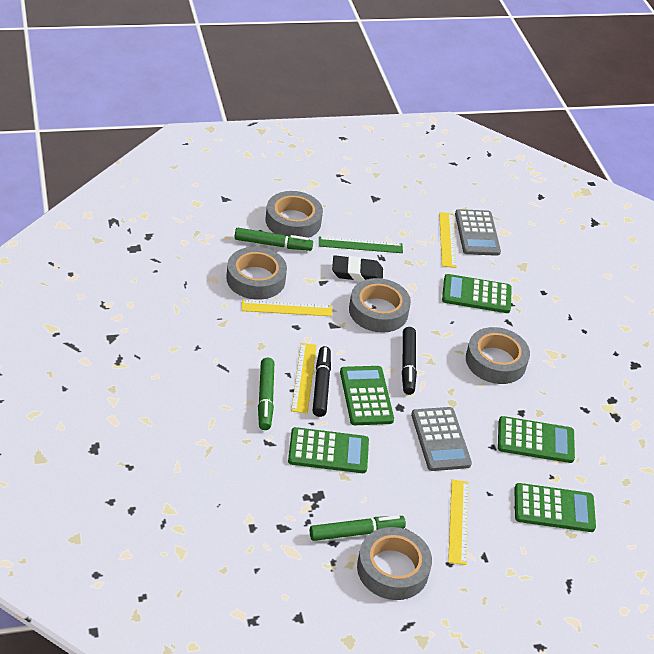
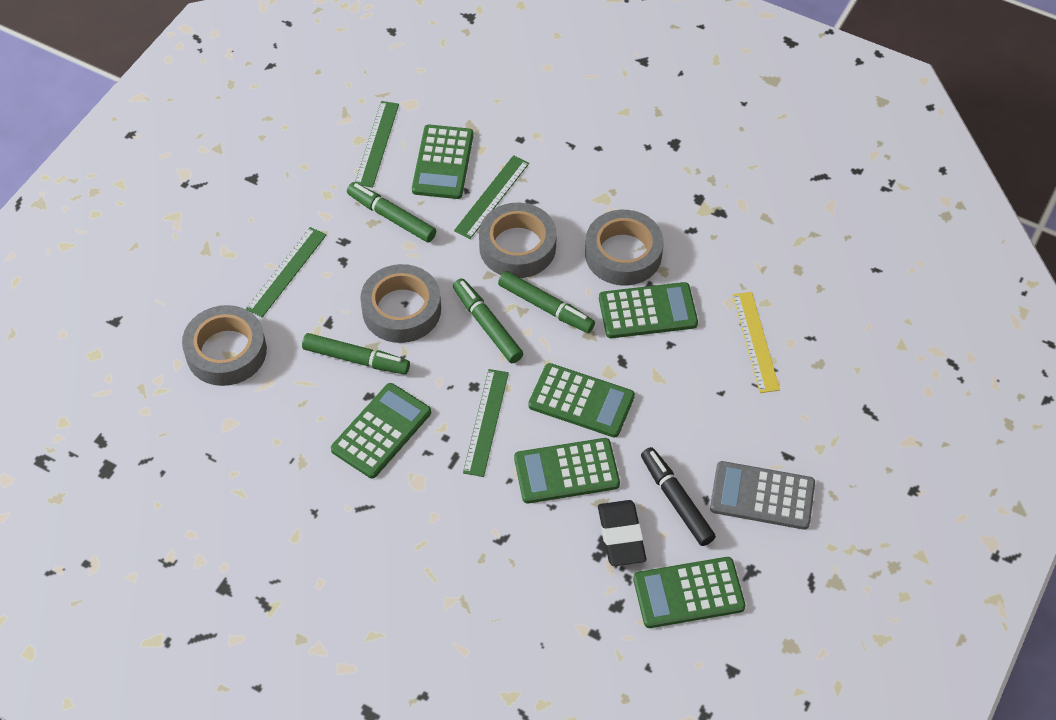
black marker: 2 -> 1
green calculator: 5 -> 6
green marker: 3 -> 4
green ruler: 1 -> 4
grey calculator: 2 -> 1
grey tape: 5 -> 4
yellow ruler: 4 -> 1

